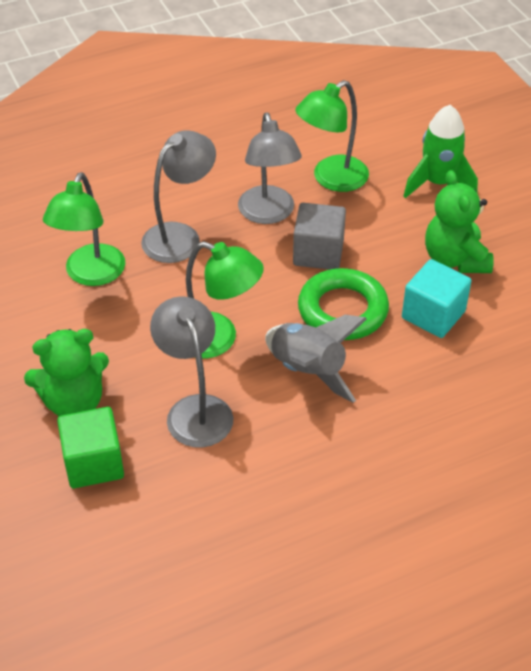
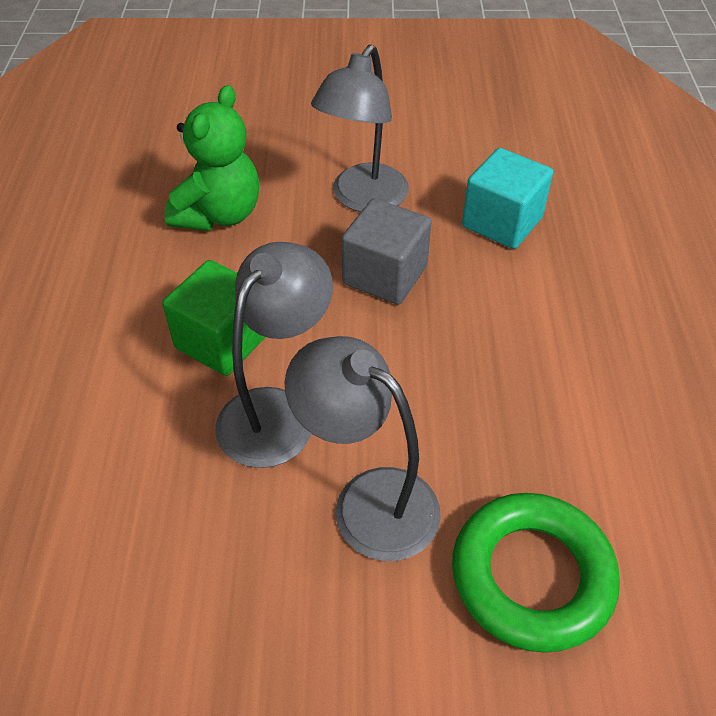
green lamp: 3 -> 0
green rocket: 1 -> 0
green teddy bear: 2 -> 1
grey rocket: 1 -> 0

